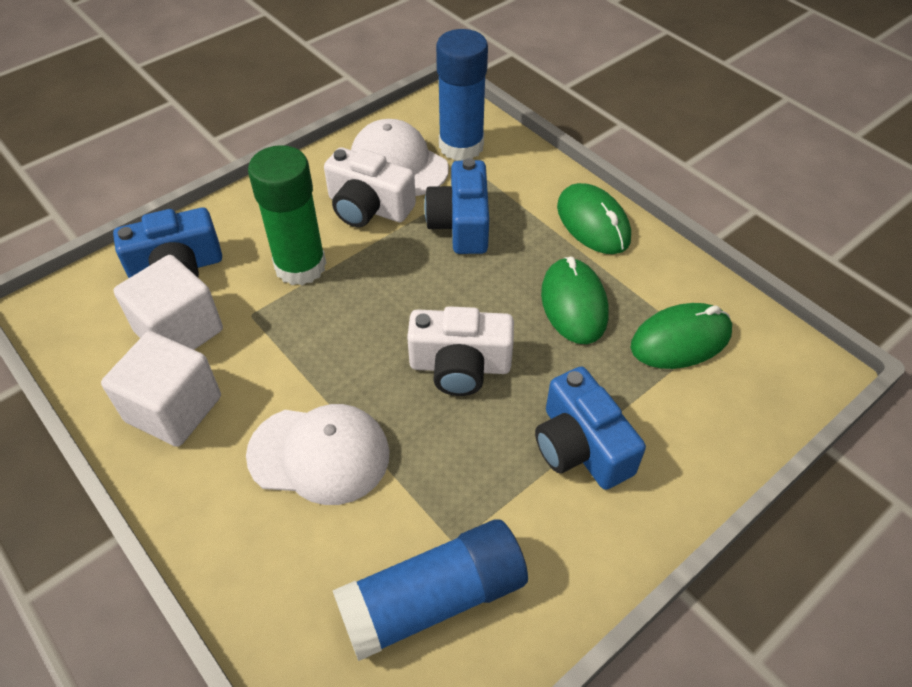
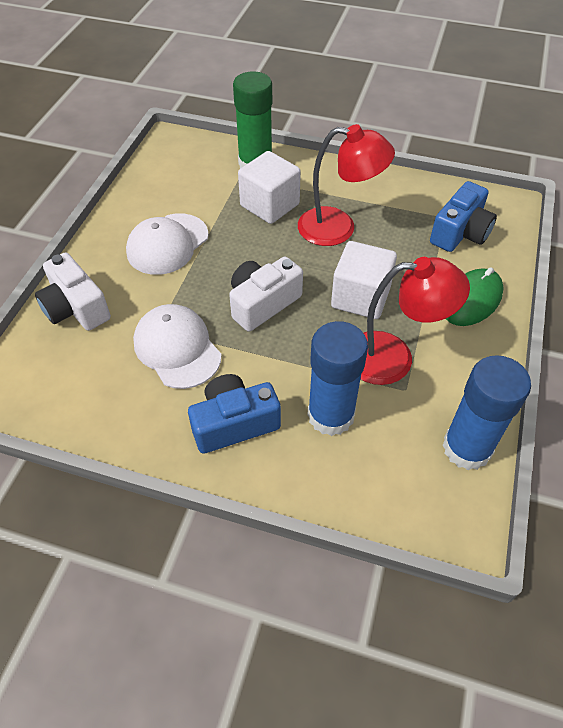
blue camera: 3 -> 2
green mouse: 3 -> 1
red lamp: 0 -> 2

